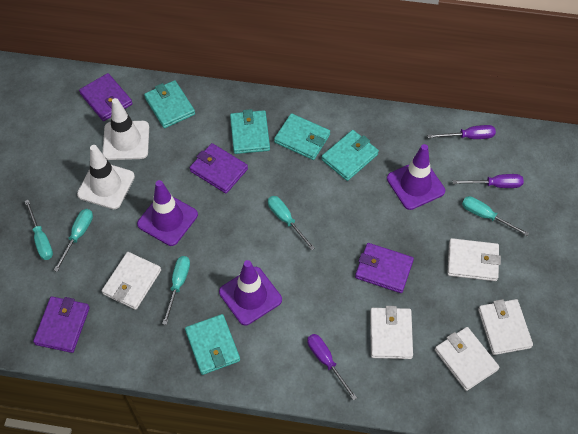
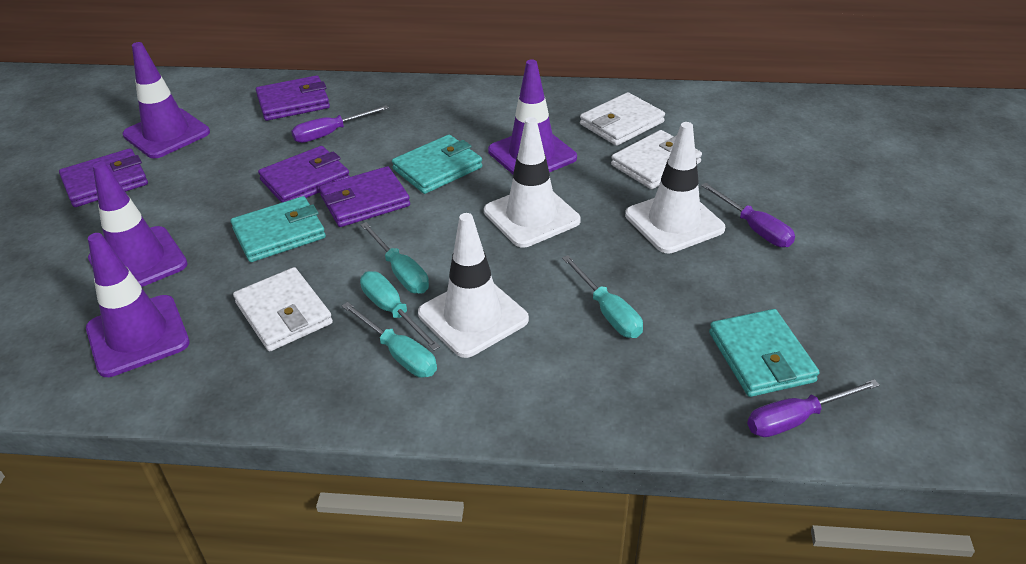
purple traffic cone: 3 -> 4
turquoise screwdriver: 5 -> 4
turquoise wallet: 5 -> 3
white traffic cone: 2 -> 3
white wallet: 5 -> 3

